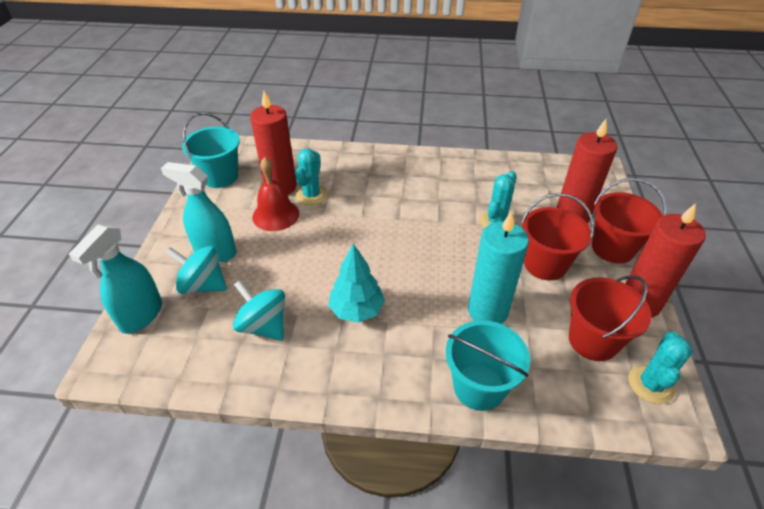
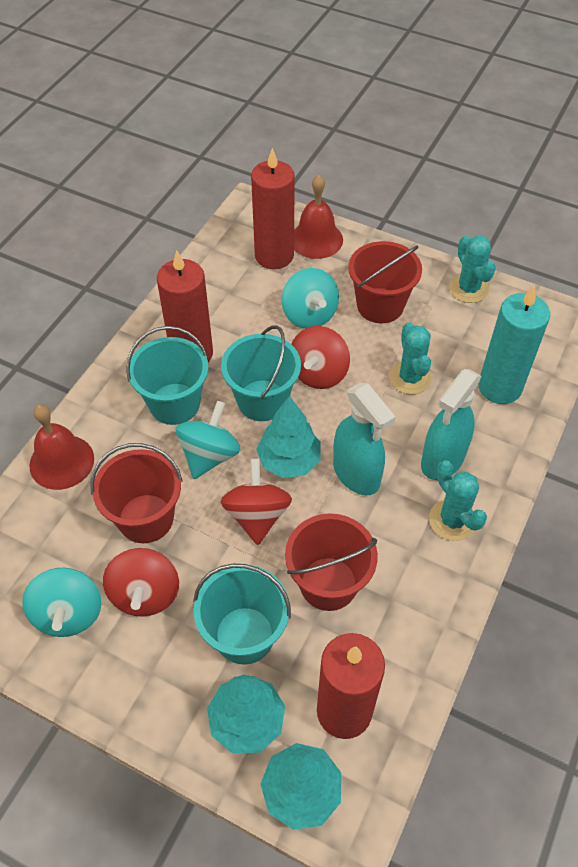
red bell: 1 -> 2
red spinning top: 0 -> 3
turquoise bucket: 2 -> 3
turquoise spinning top: 2 -> 3
turquoise tree: 1 -> 3

